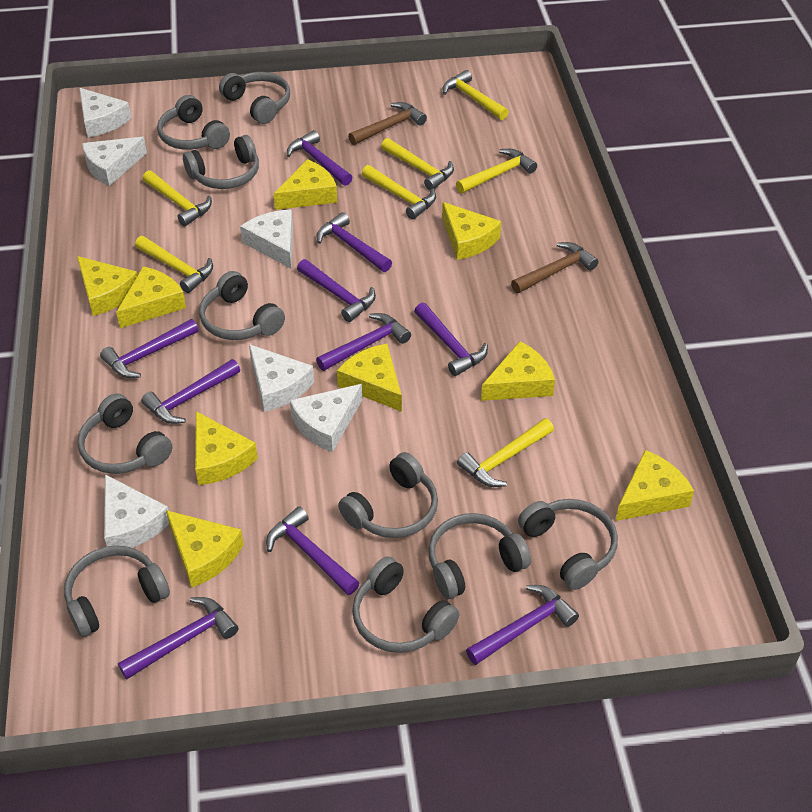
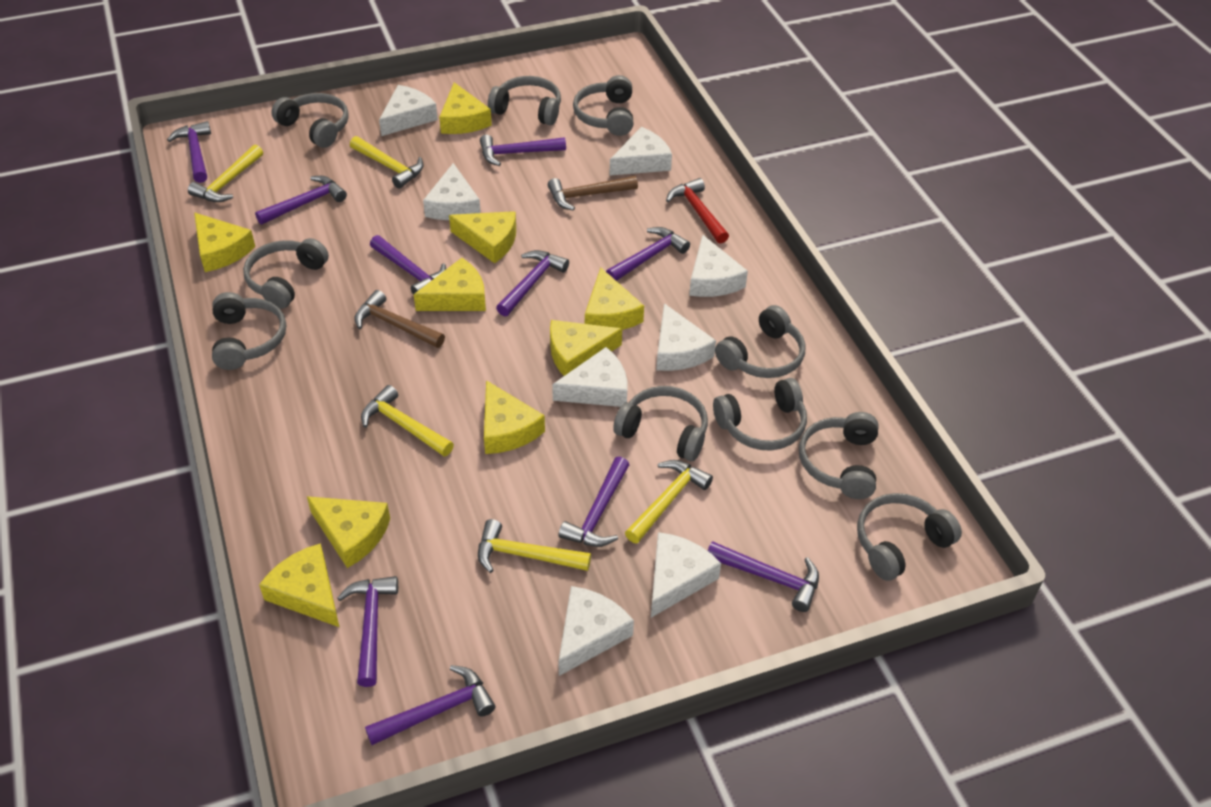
red hammer: 0 -> 1
white cheese: 6 -> 8
yellow hammer: 7 -> 5

